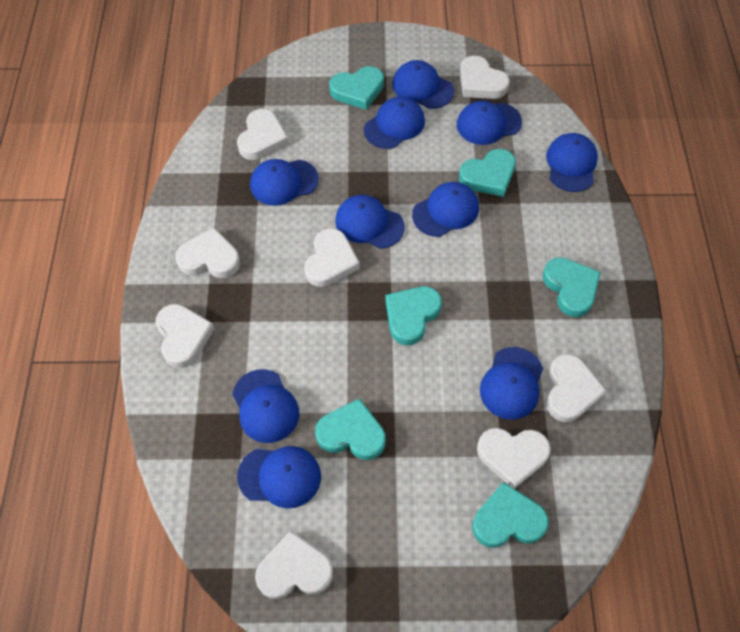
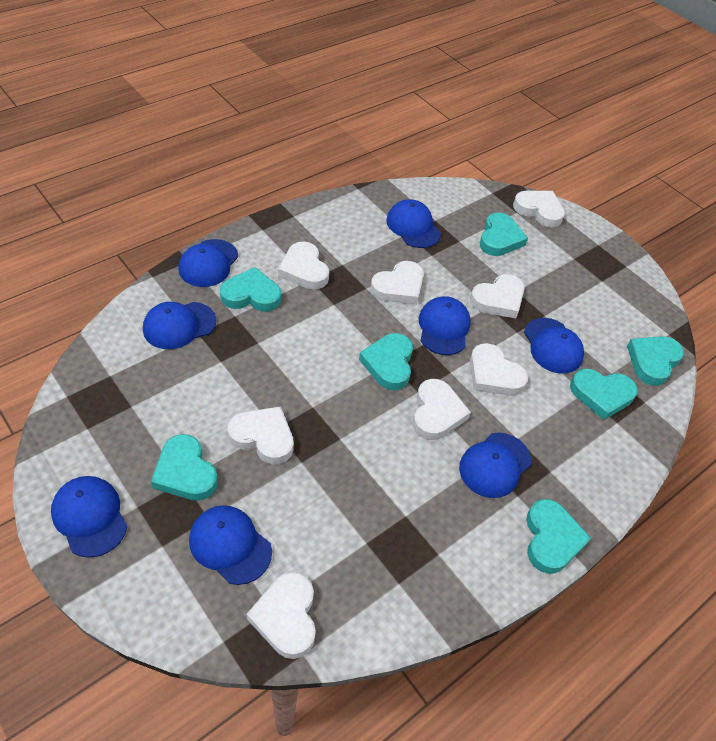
blue cap: 10 -> 8
turquoise heart: 6 -> 7

